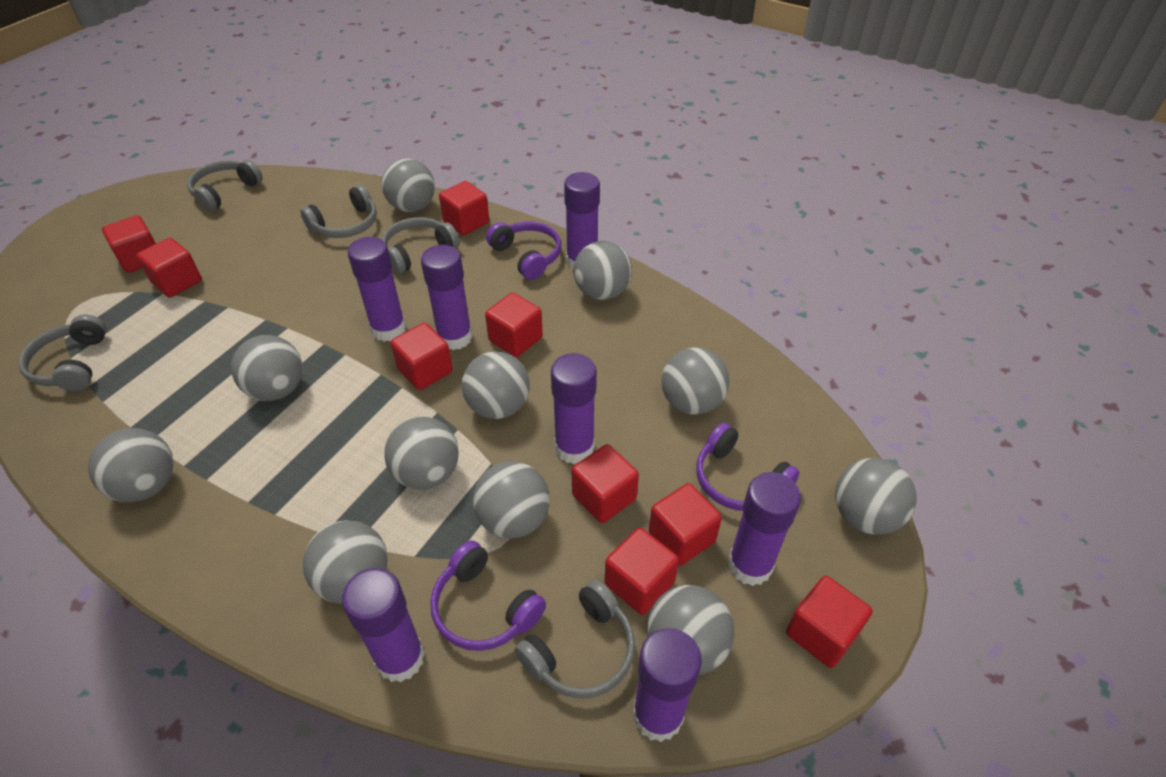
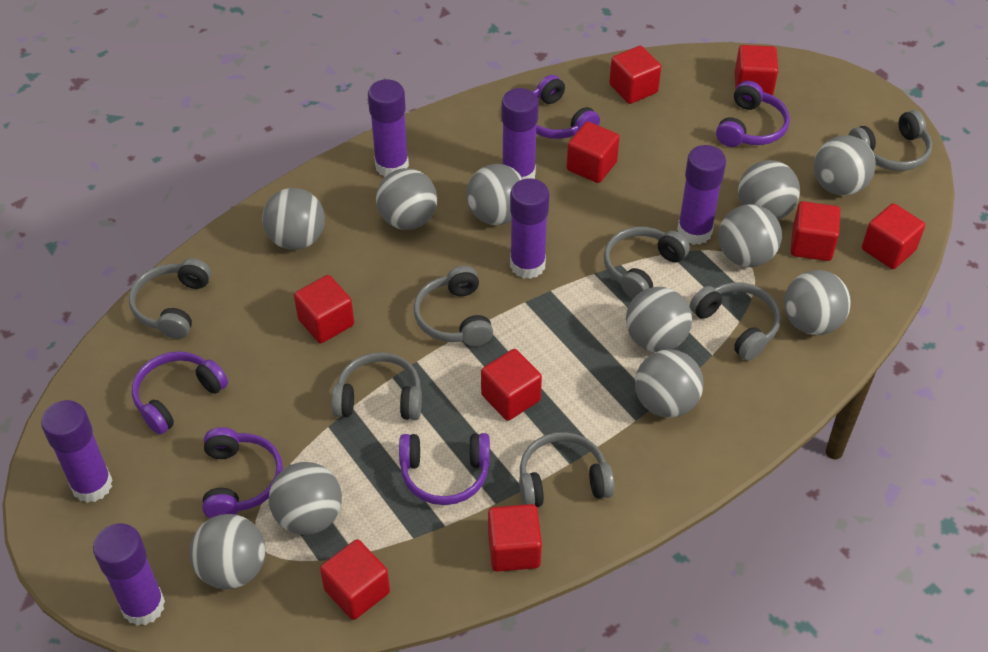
grey headphones: 5 -> 7
purple glue stick: 7 -> 6
purple headphones: 3 -> 5

